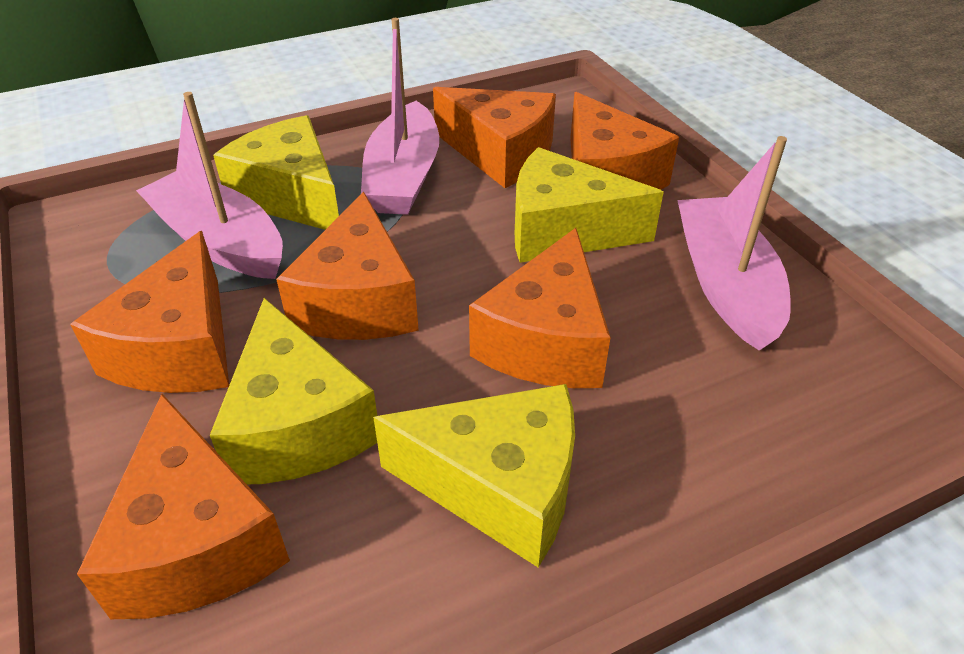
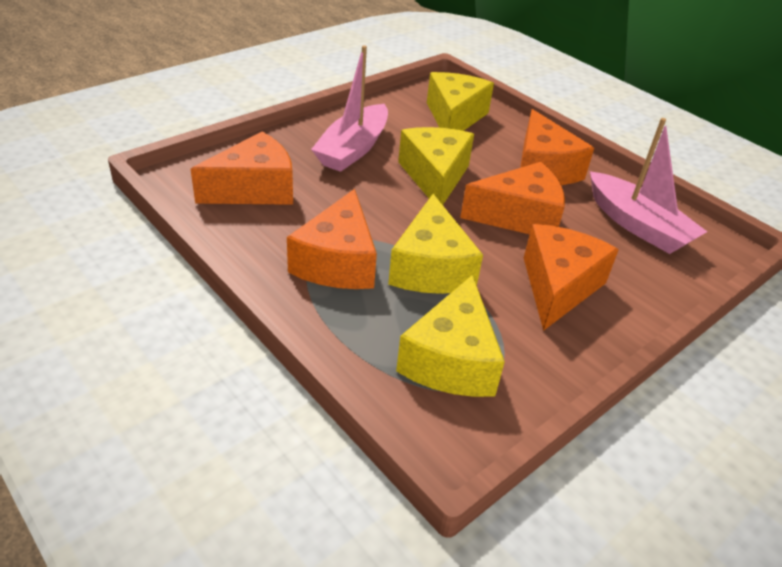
orange cheese: 6 -> 5
pink boat: 3 -> 2

